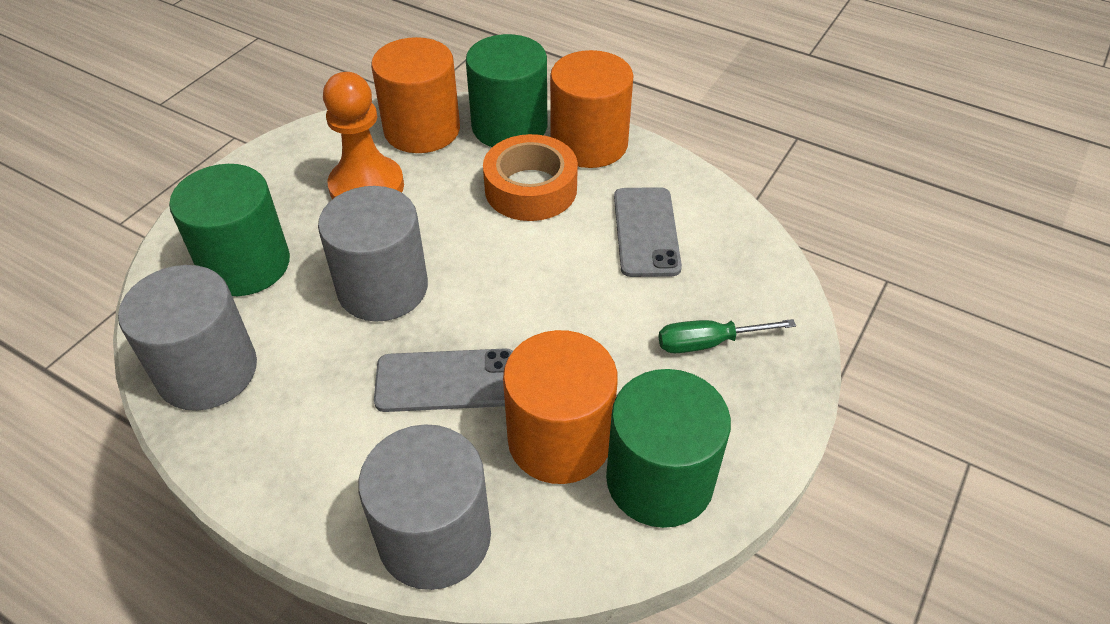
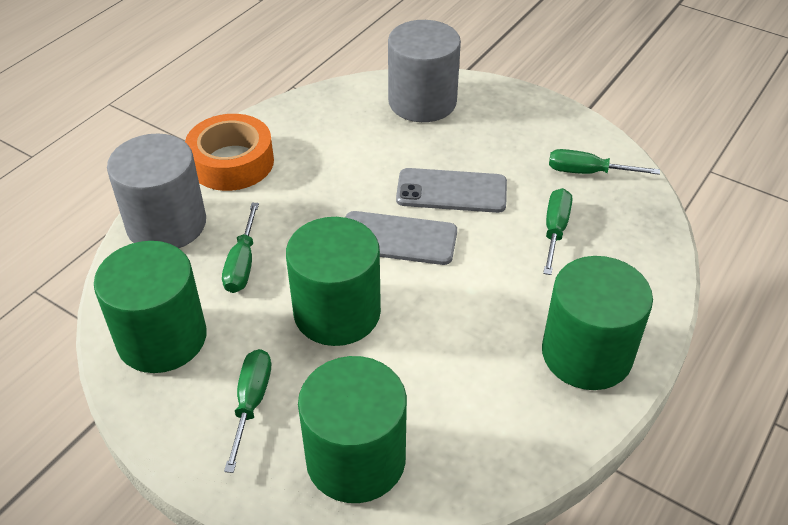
green cylinder: 3 -> 4
green screwdriver: 1 -> 4
grey cylinder: 3 -> 2
orange cylinder: 3 -> 0
orange pawn: 1 -> 0

